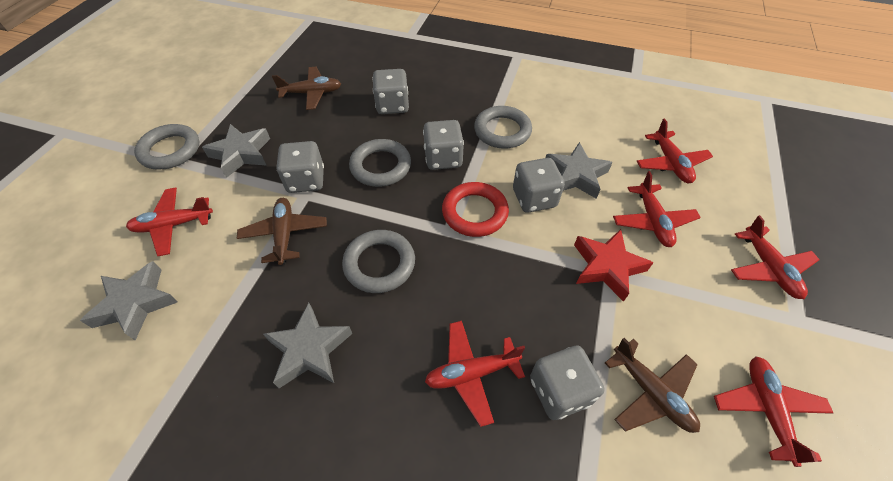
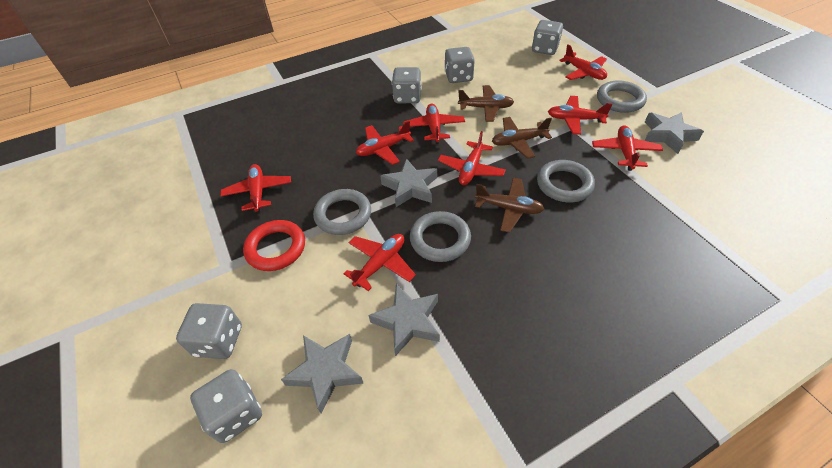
red plane: 6 -> 8
red star: 1 -> 0

